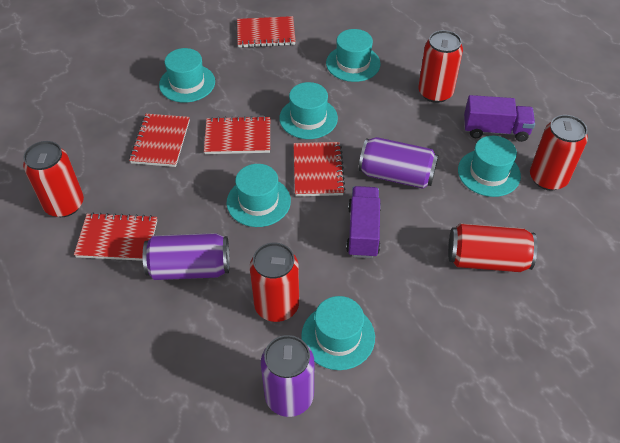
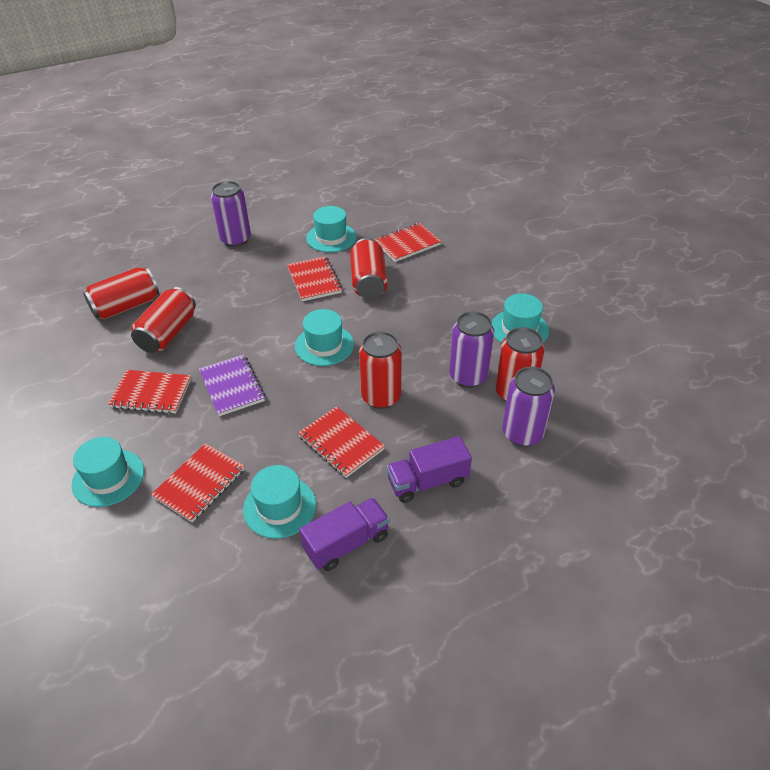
purple notebook: 0 -> 1
turquoise hat: 6 -> 5

